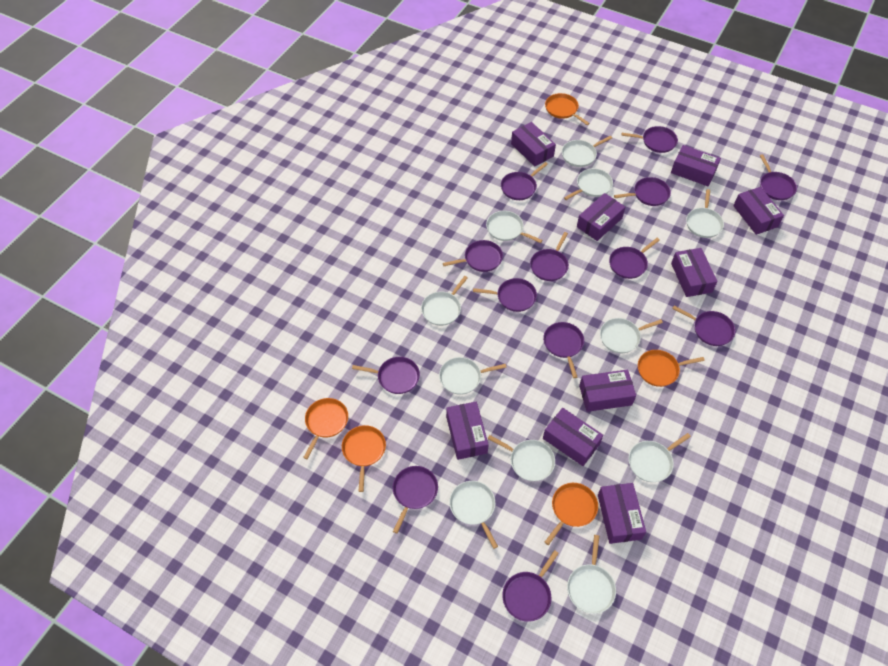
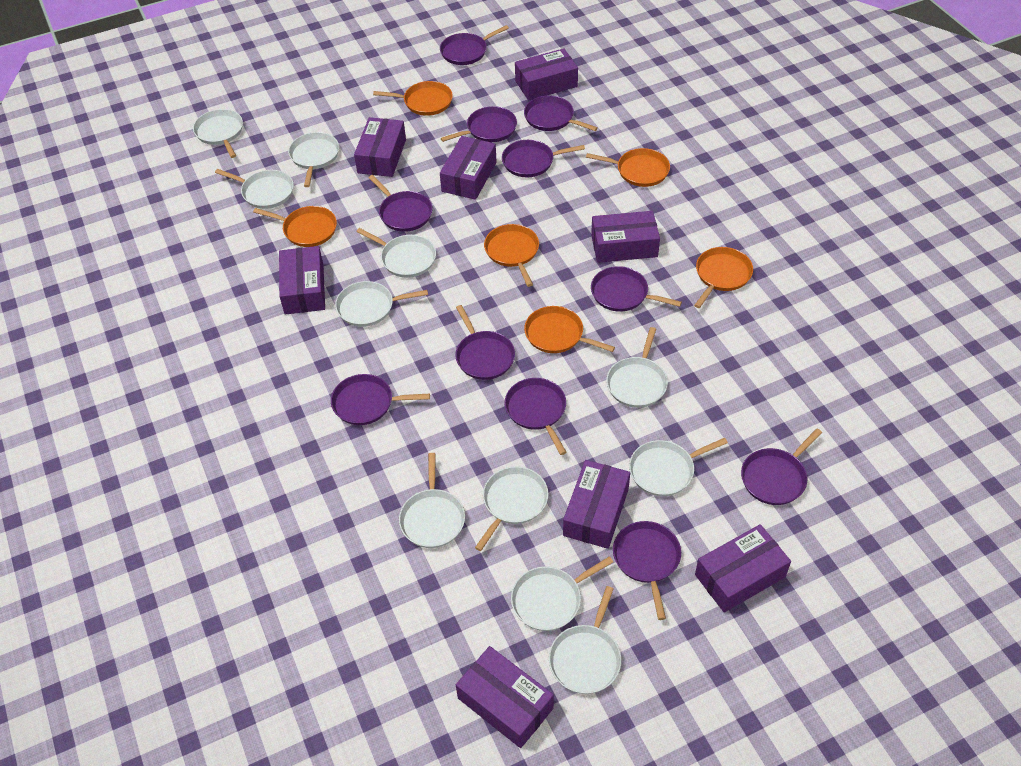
orange pan: 5 -> 6
purple box: 9 -> 8
purple pan: 13 -> 11

